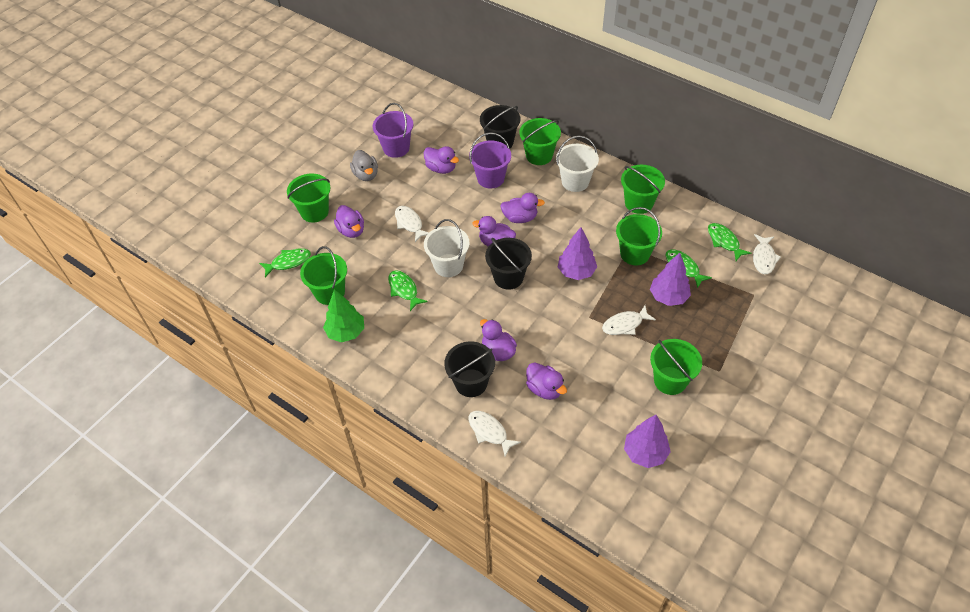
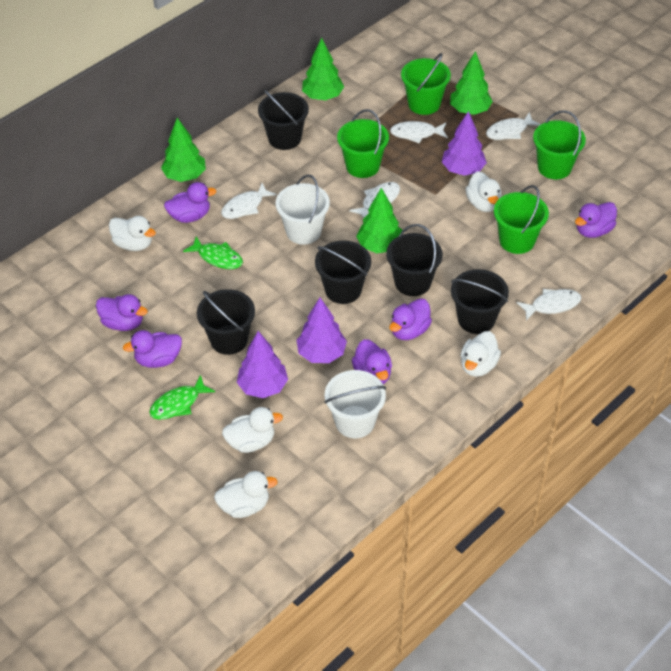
black bucket: 3 -> 5
green bucket: 6 -> 4
green fish: 4 -> 2
green tree: 1 -> 4
grey duck: 1 -> 0
purple bucket: 2 -> 0
white duck: 0 -> 5
white fish: 4 -> 5

